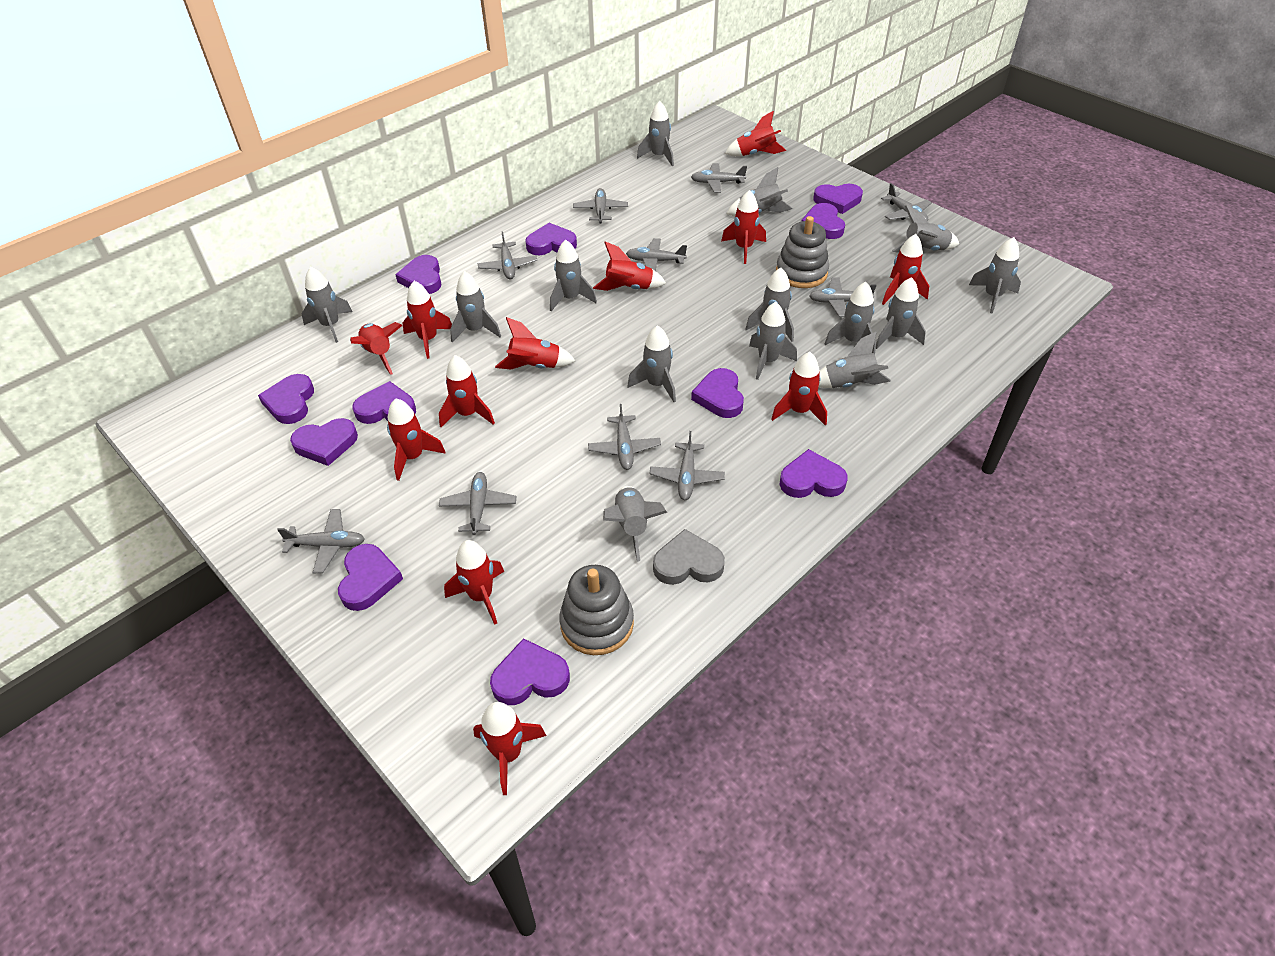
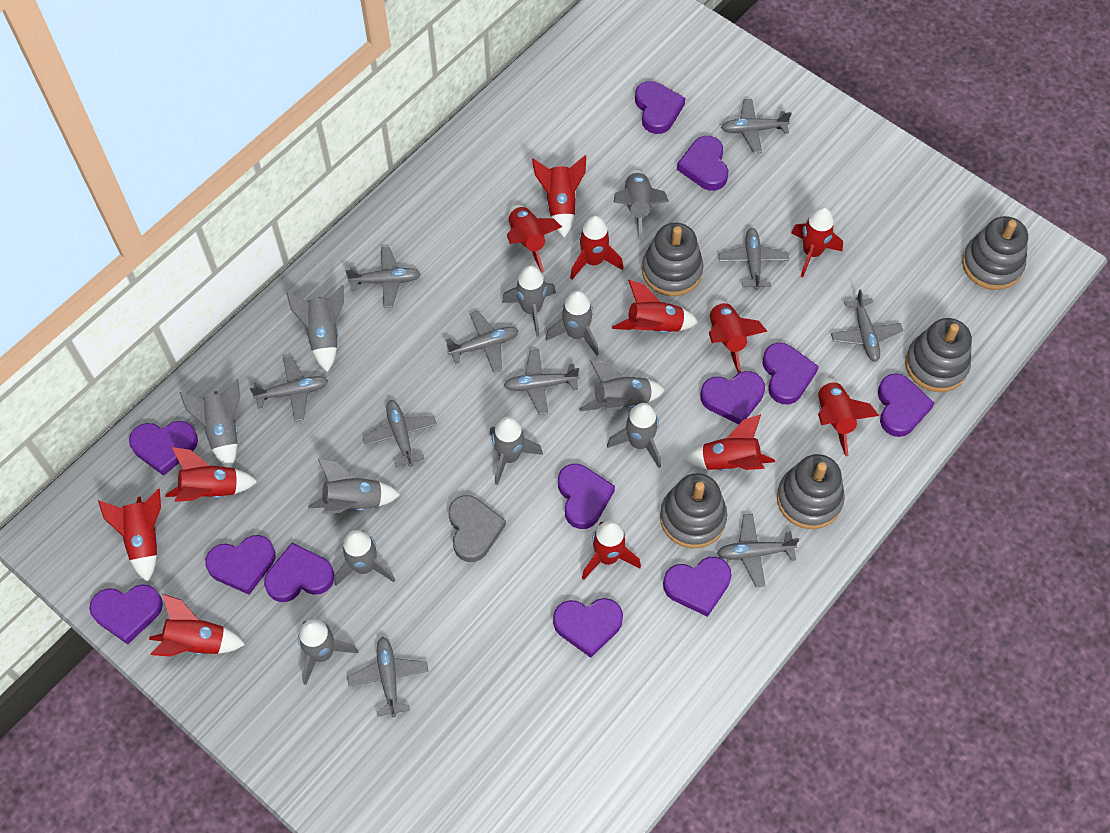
grey rocket: 14 -> 11
grey stacking toy: 2 -> 5
purple heart: 11 -> 12

